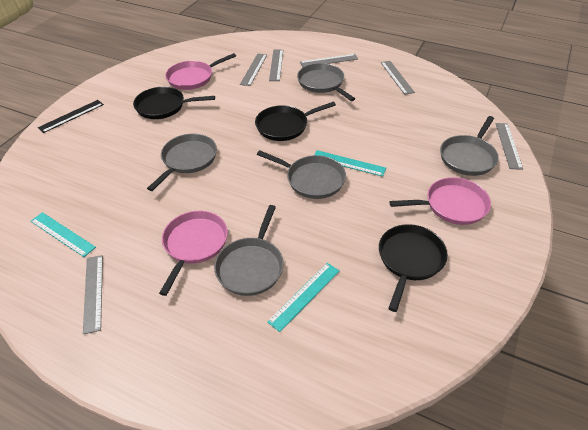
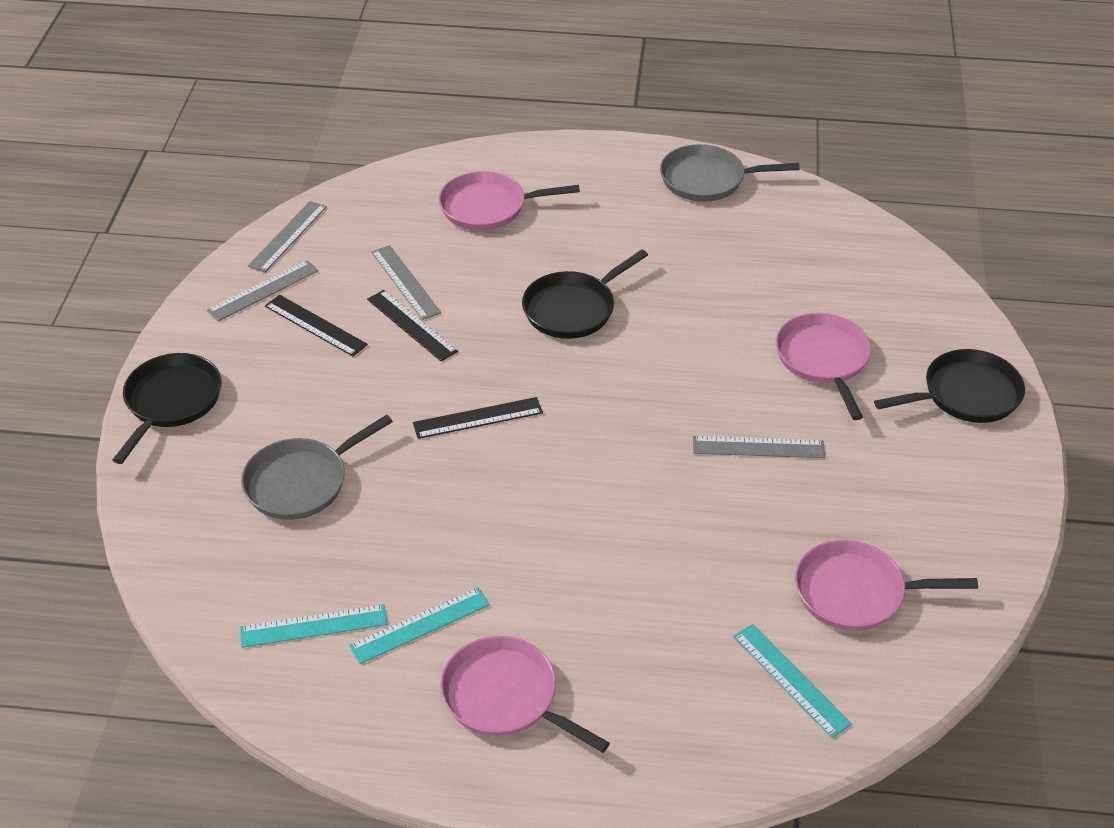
black ruler: 1 -> 3
grey pan: 5 -> 2
grey ruler: 6 -> 4
pink pan: 3 -> 4

